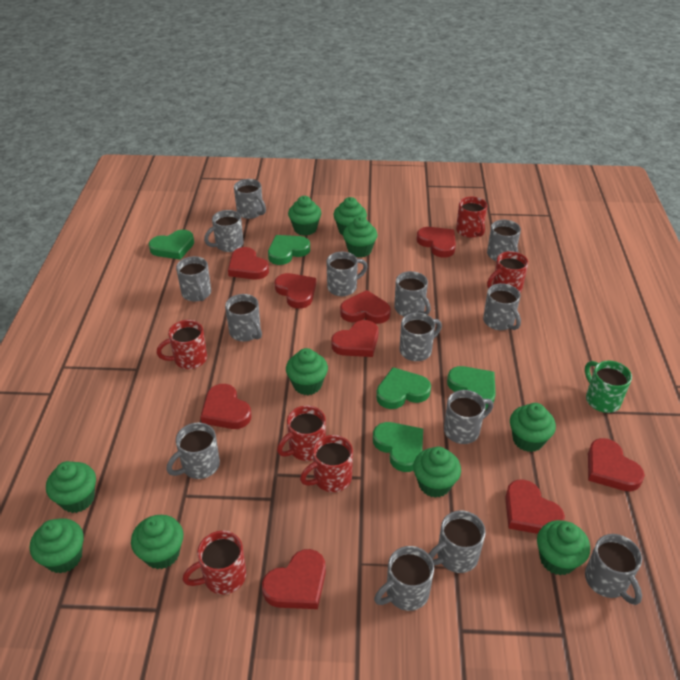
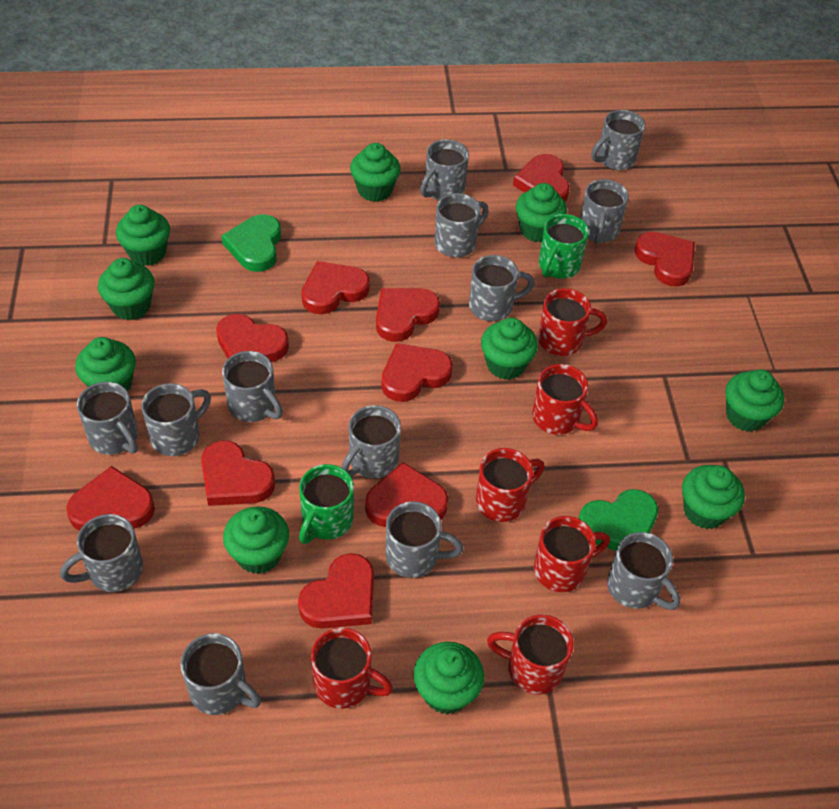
green heart: 5 -> 2
green mug: 1 -> 2
grey mug: 14 -> 13
red heart: 9 -> 10

